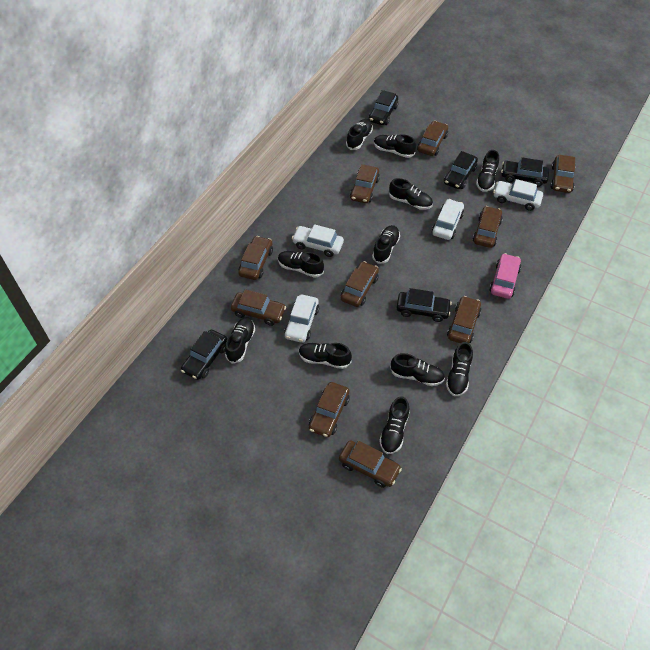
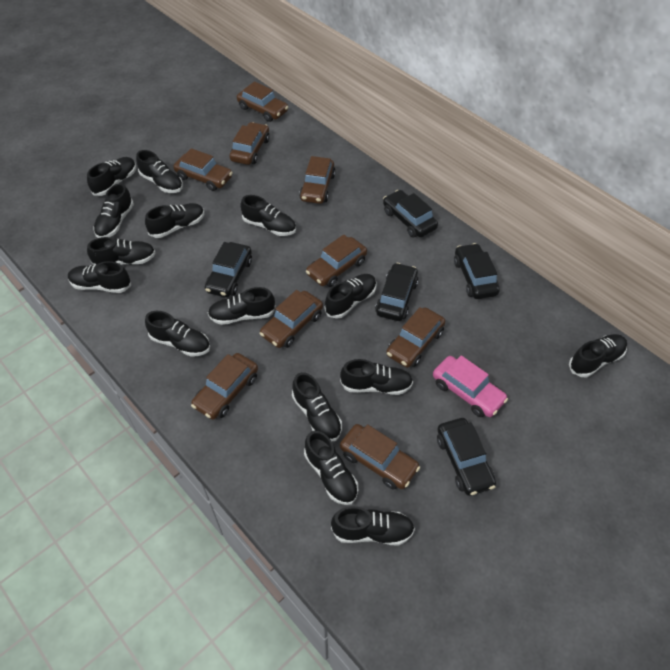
black shoe: 11 -> 15
brown car: 10 -> 9
white car: 4 -> 0

